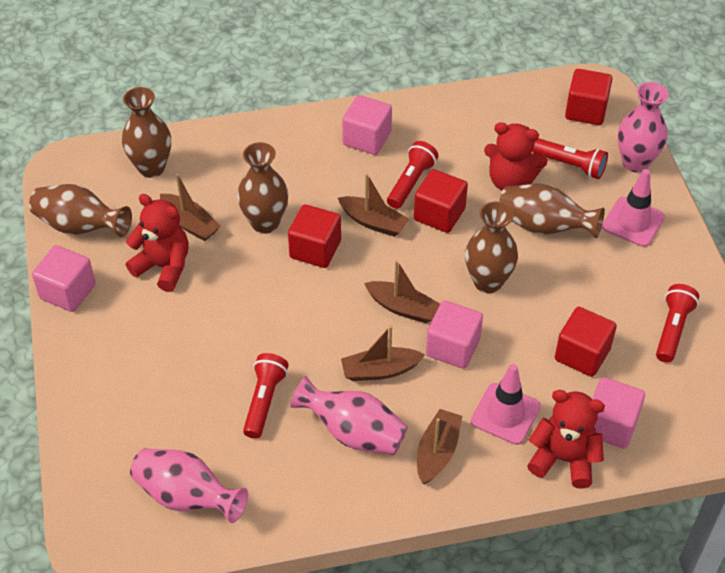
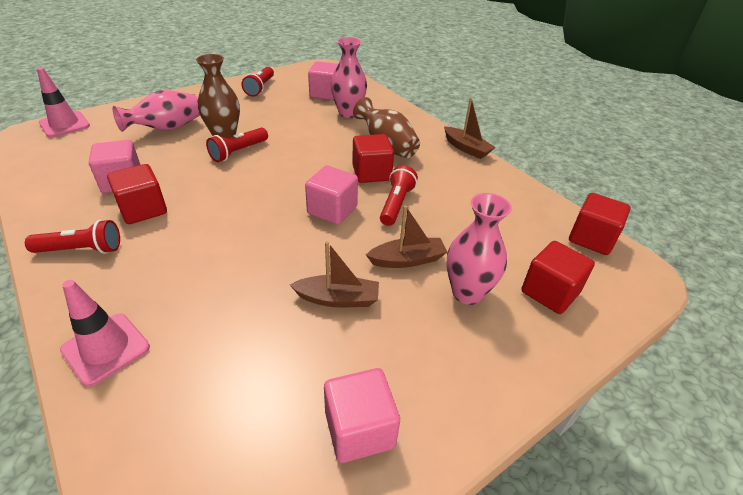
brown boat: 5 -> 3
brown vase: 5 -> 2
red teddy bear: 3 -> 0

